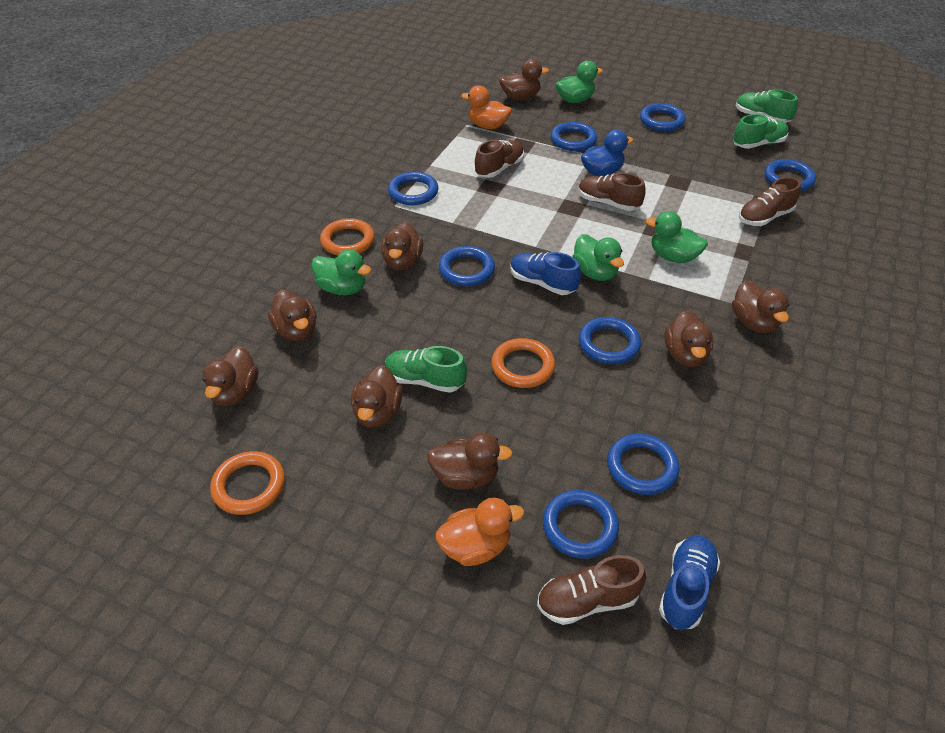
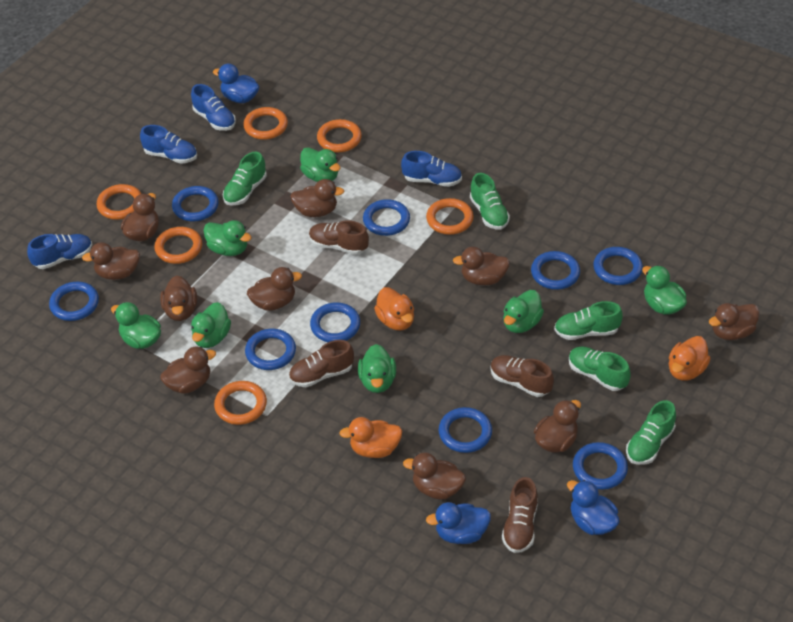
blue duck: 1 -> 3
blue ring: 8 -> 9
blue shoe: 2 -> 4
brown duck: 8 -> 10
green duck: 4 -> 7
green shoe: 3 -> 5
orange duck: 2 -> 3
orange ring: 3 -> 6

